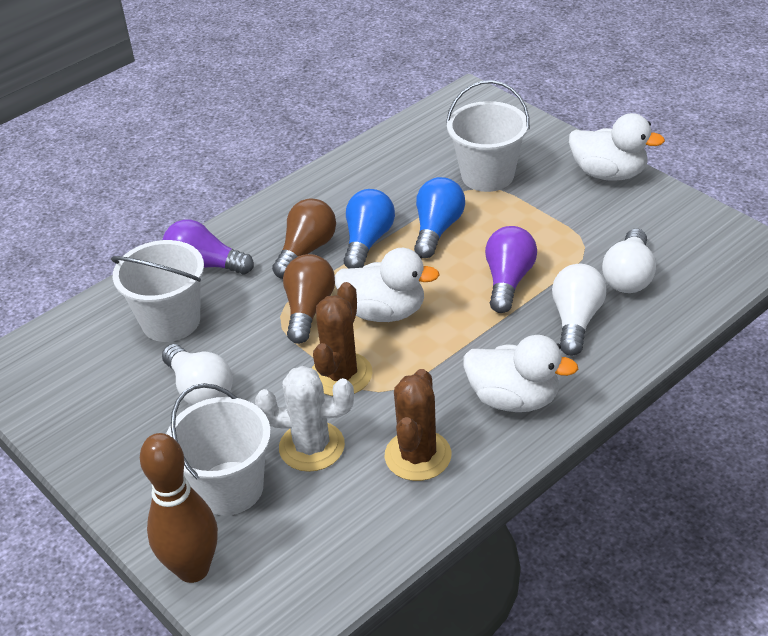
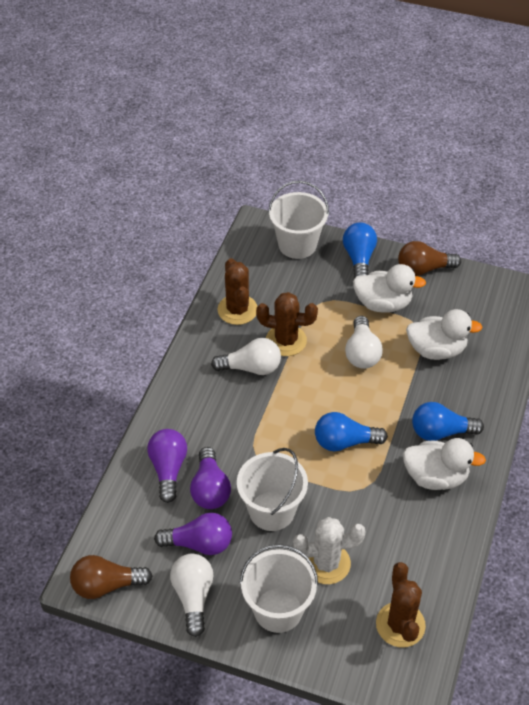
blue light bulb: 2 -> 3
brown bowling pin: 1 -> 0
brown cactus: 2 -> 3
purple light bulb: 2 -> 3

